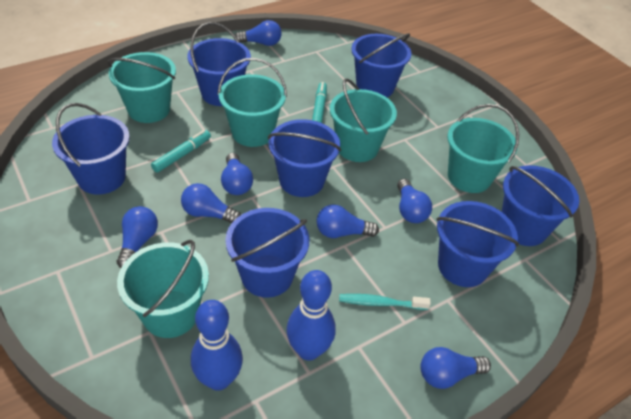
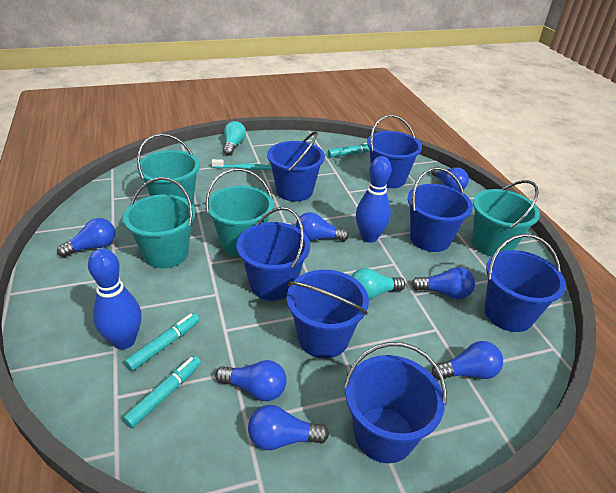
turquoise bucket: 5 -> 4
turquoise light bulb: 0 -> 2
turquoise marker: 2 -> 3

